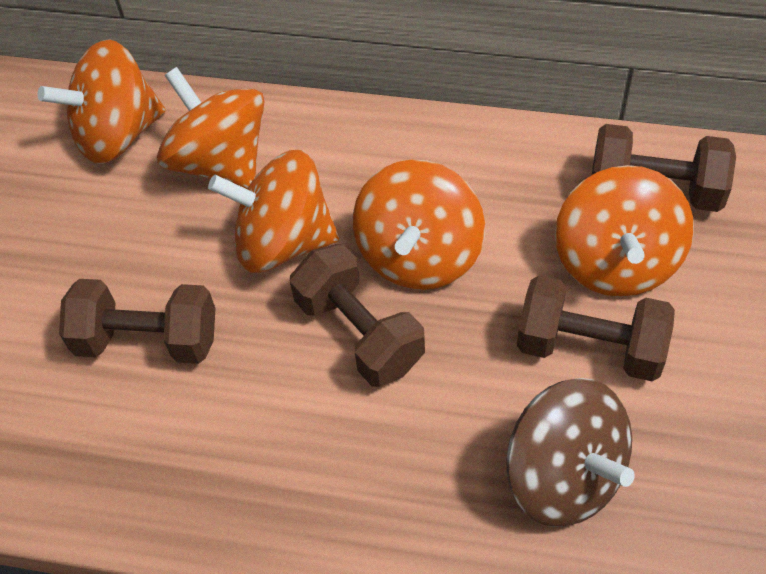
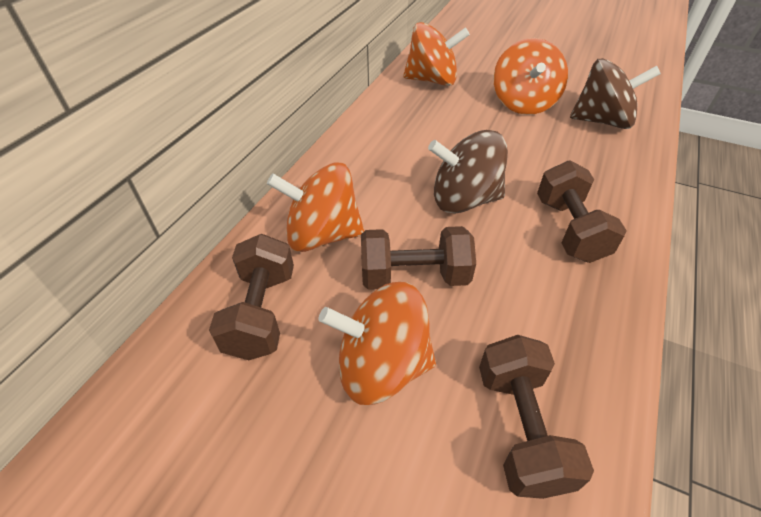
brown spinning top: 1 -> 2
orange spinning top: 5 -> 4

